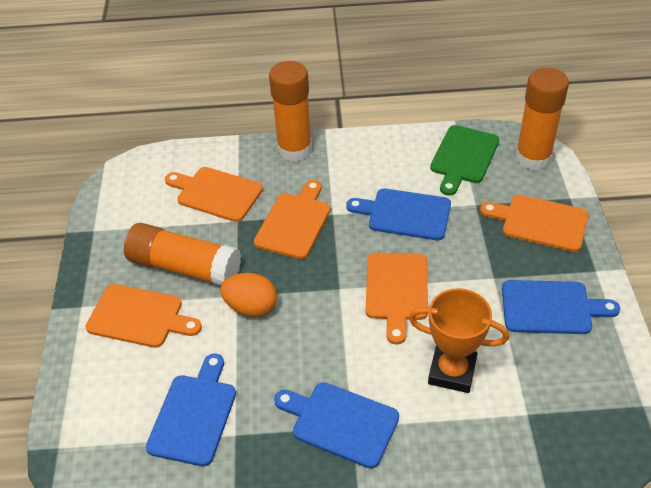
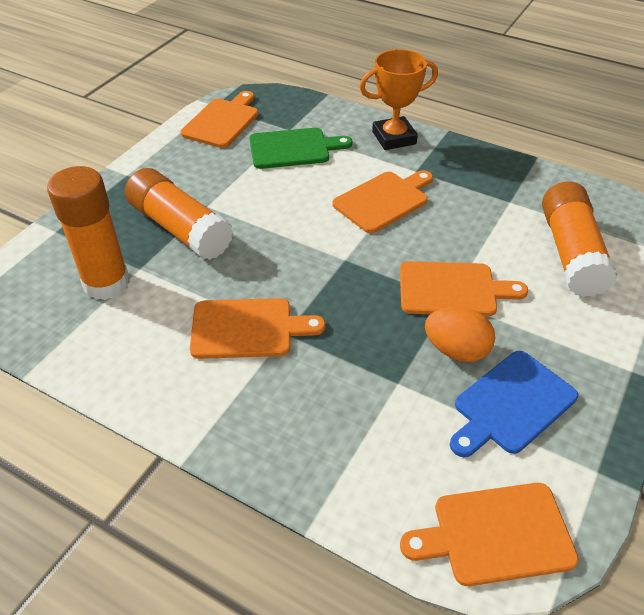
blue cutting board: 4 -> 1

